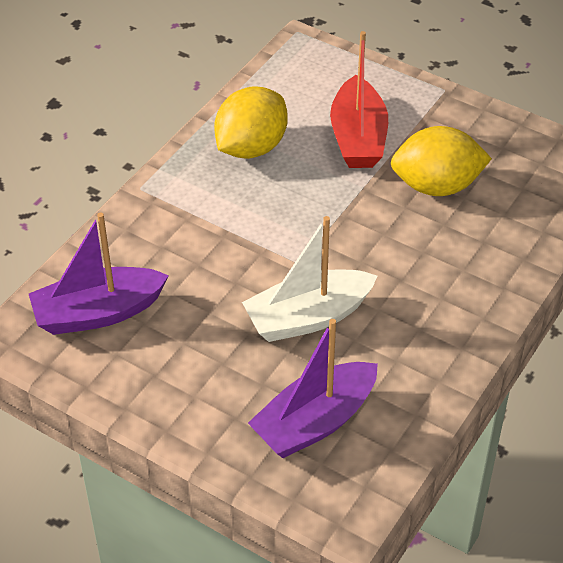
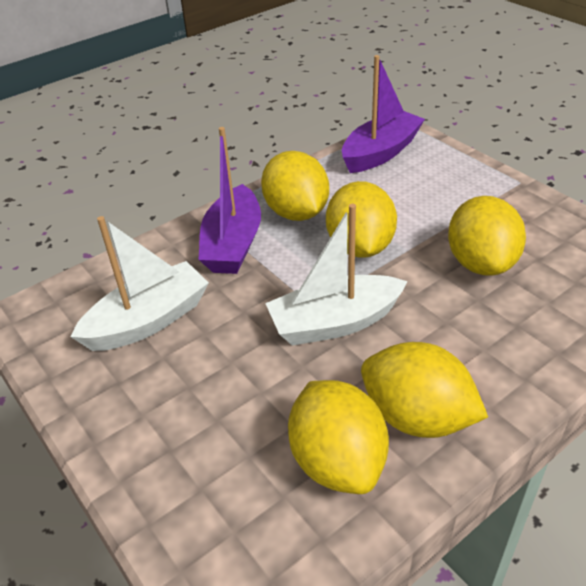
red boat: 1 -> 0
white boat: 1 -> 2
yellow lemon: 2 -> 5

